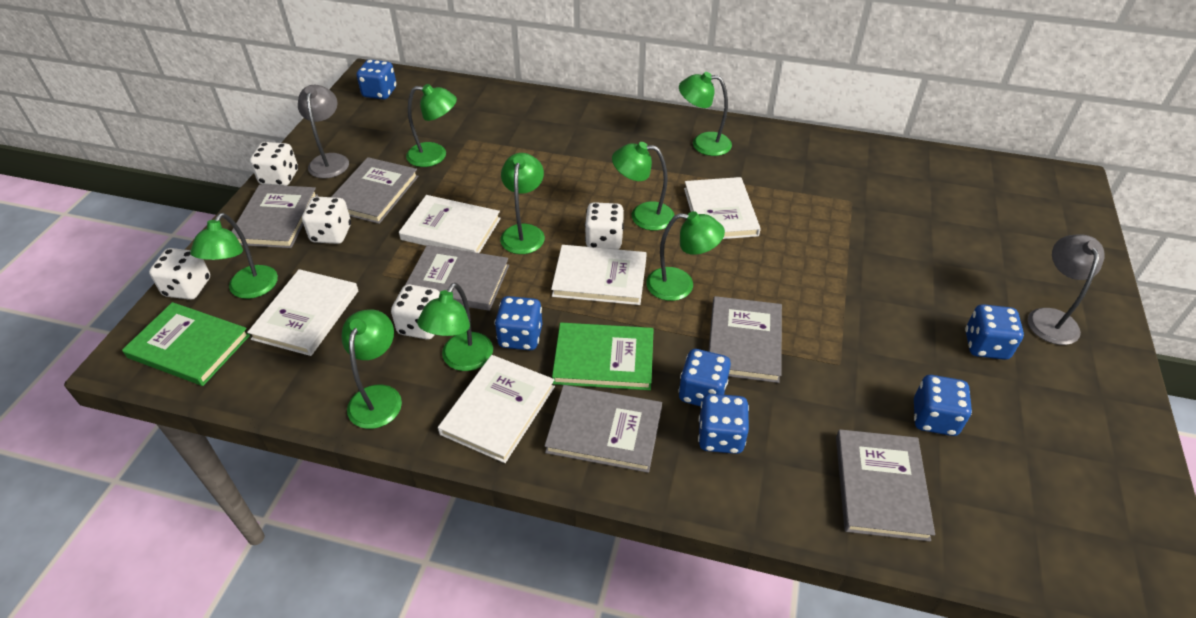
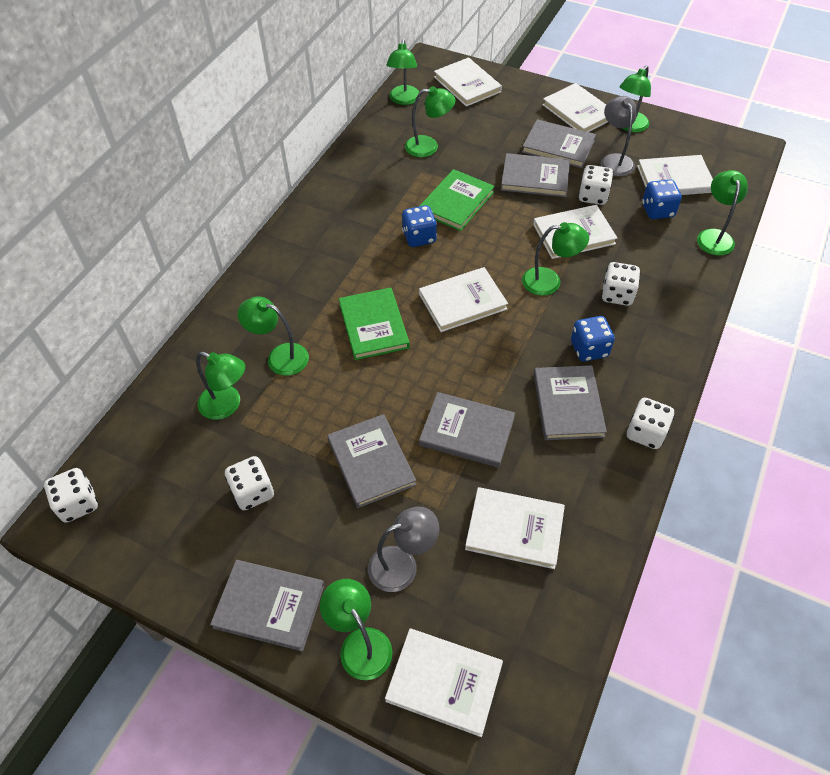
blue dice: 6 -> 3
white book: 5 -> 7

